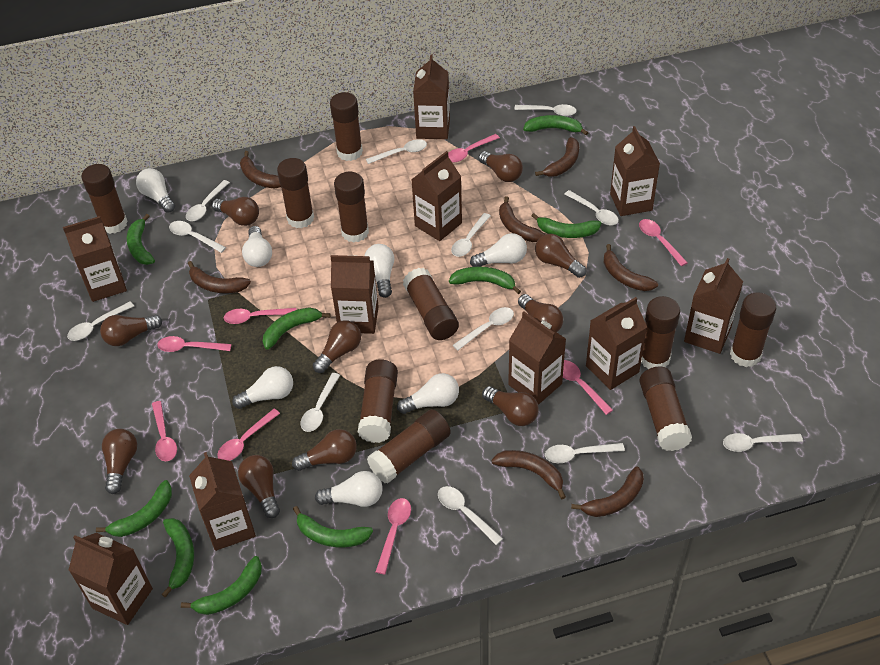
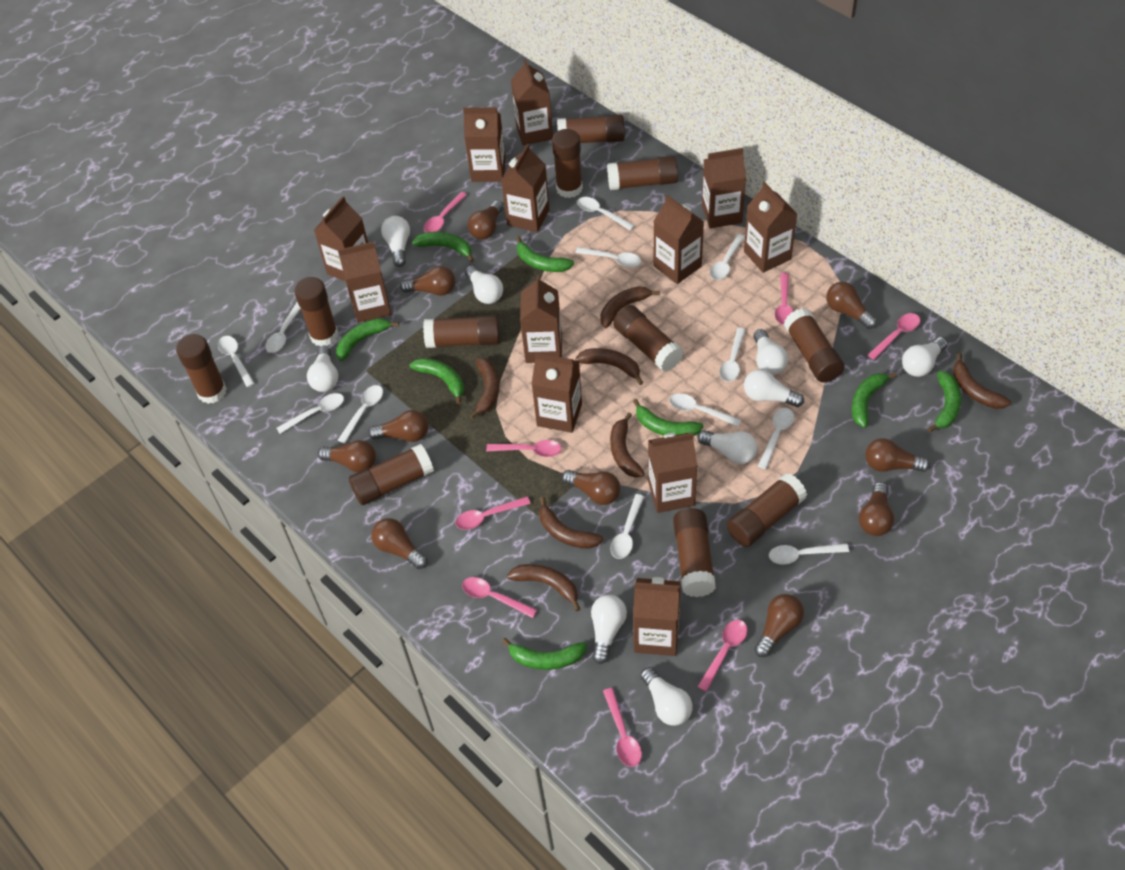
brown carton: 10 -> 12
brown glue stick: 10 -> 11
green banana: 9 -> 8
white light bulb: 7 -> 9

